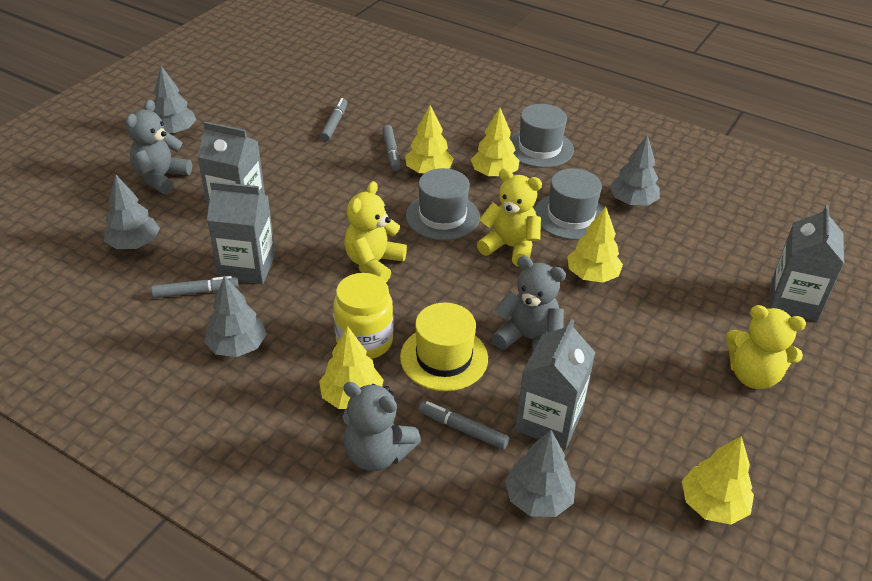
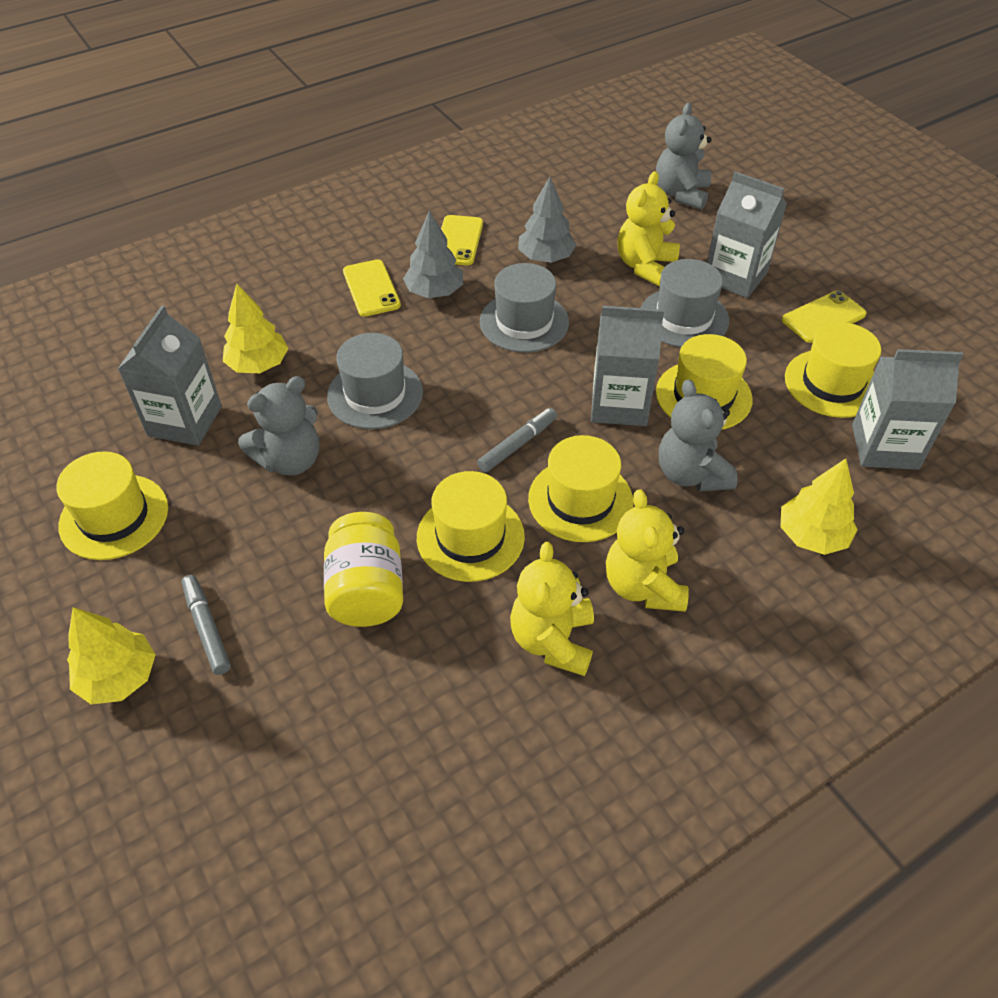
grey marker: 4 -> 2
grey tree: 5 -> 2
yellow hat: 1 -> 5
yellow phone: 0 -> 3
yellow tree: 5 -> 3

